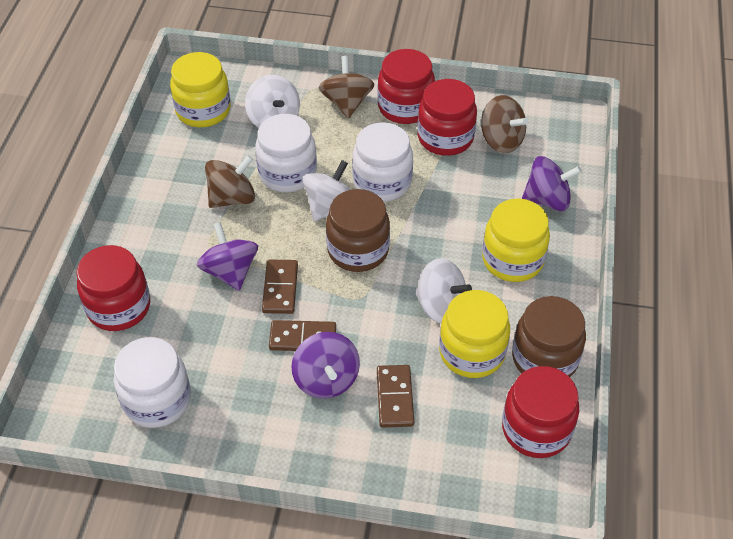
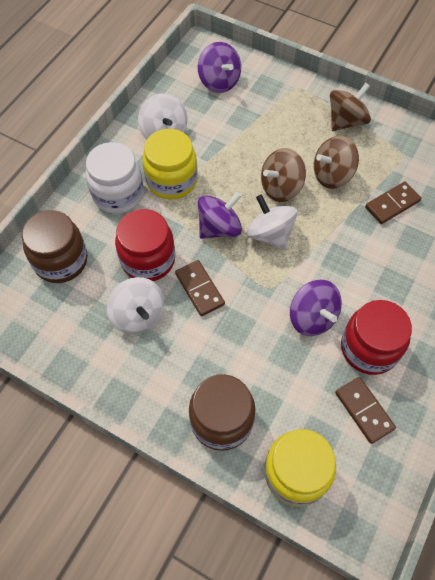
red jar: 4 -> 2
white jar: 3 -> 1
yellow jar: 3 -> 2

